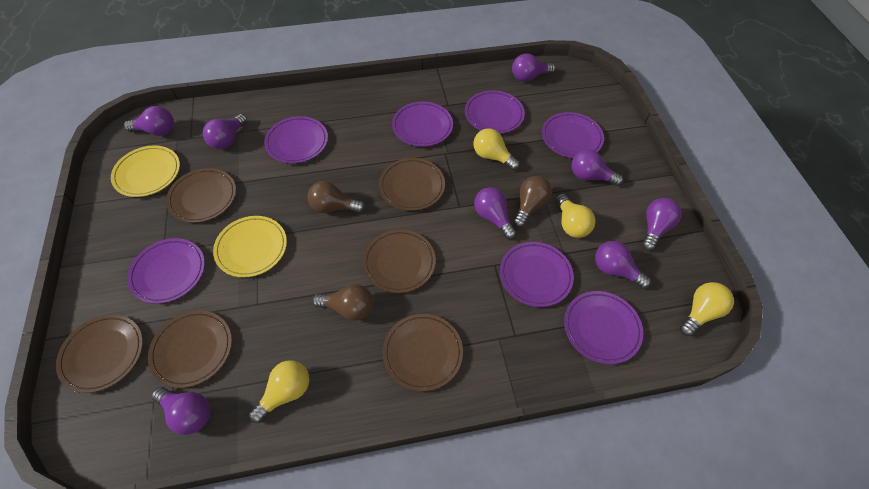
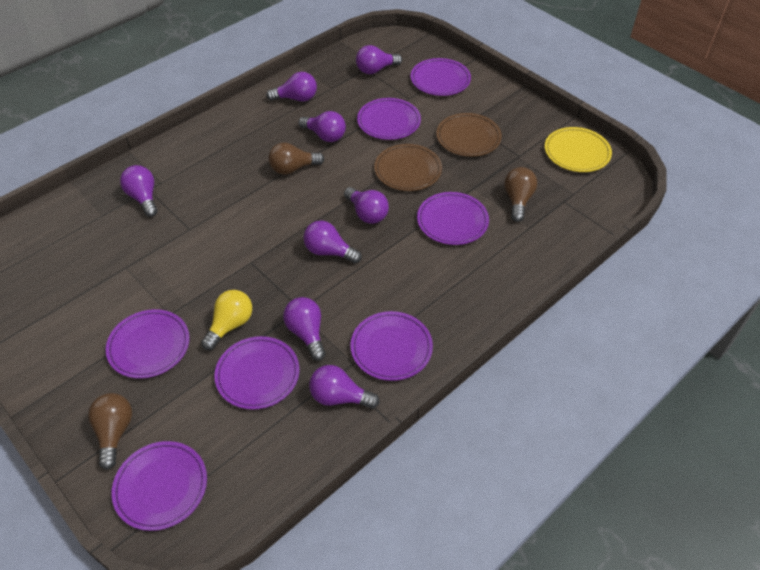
brown plate: 6 -> 2
yellow light bulb: 4 -> 1
yellow plate: 2 -> 1

